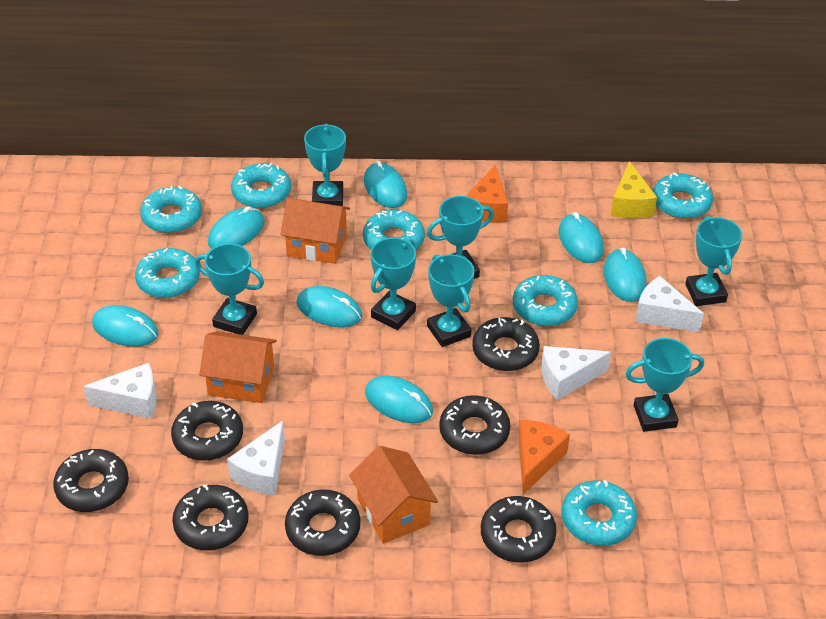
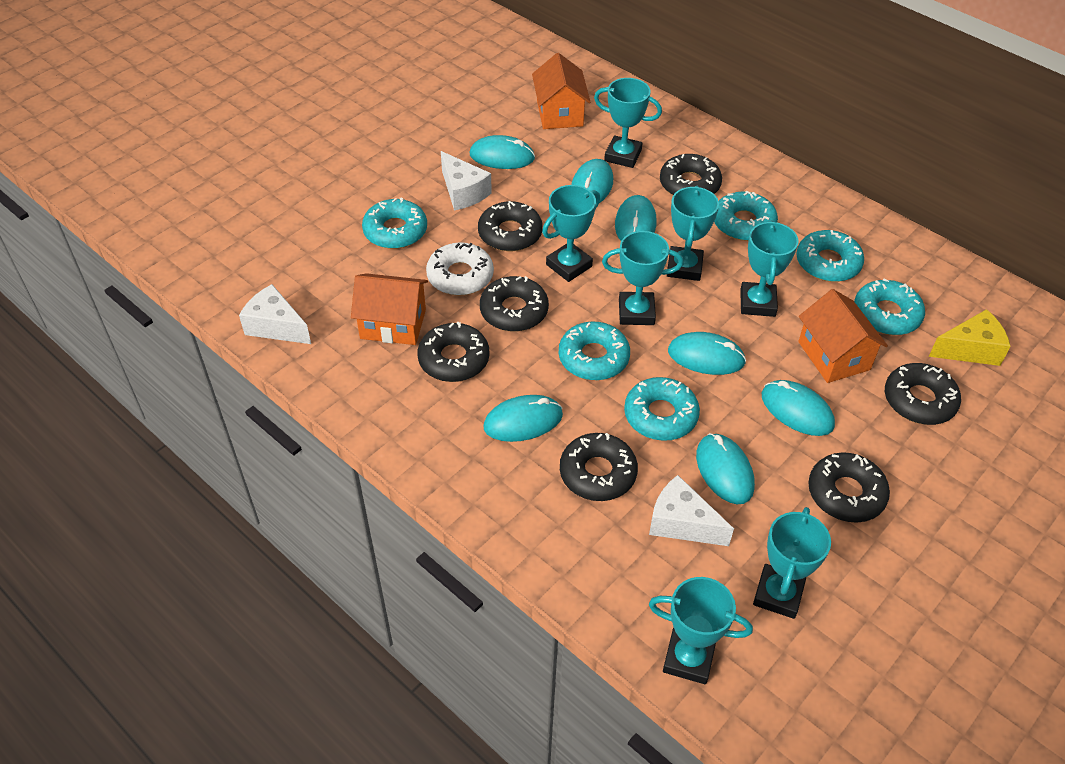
orange cheese: 2 -> 0
turquoise donut: 7 -> 6
white cheese: 4 -> 3
white donut: 0 -> 1

